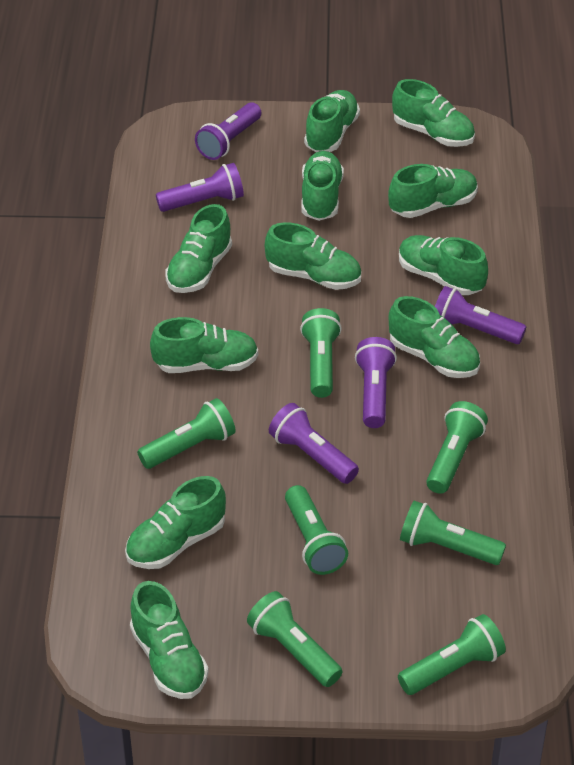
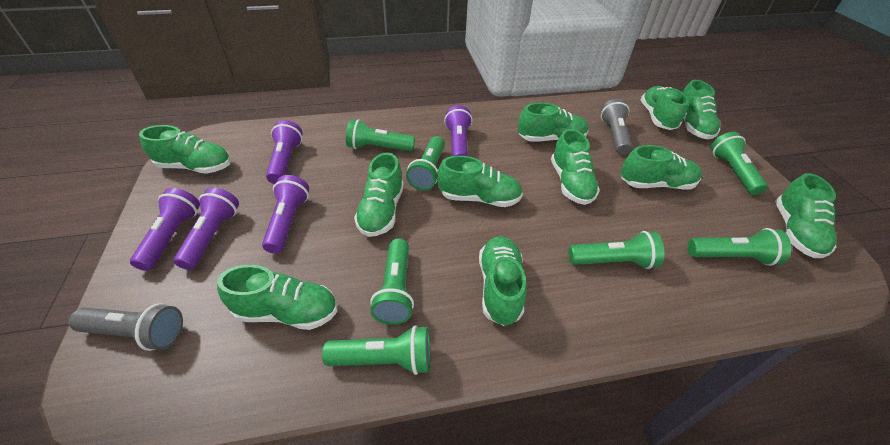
grey flashlight: 0 -> 2

